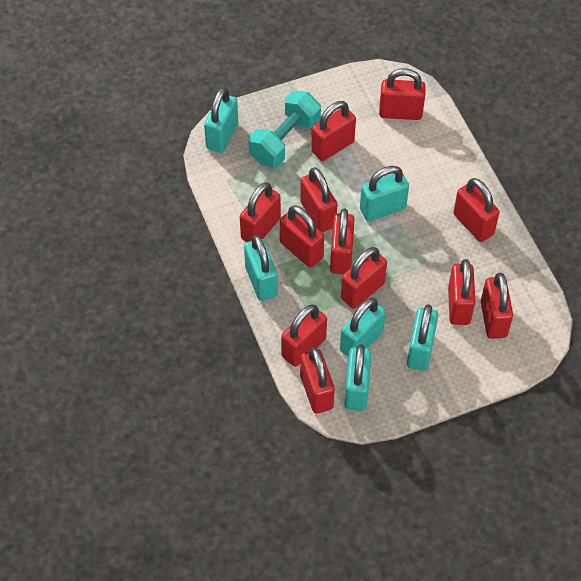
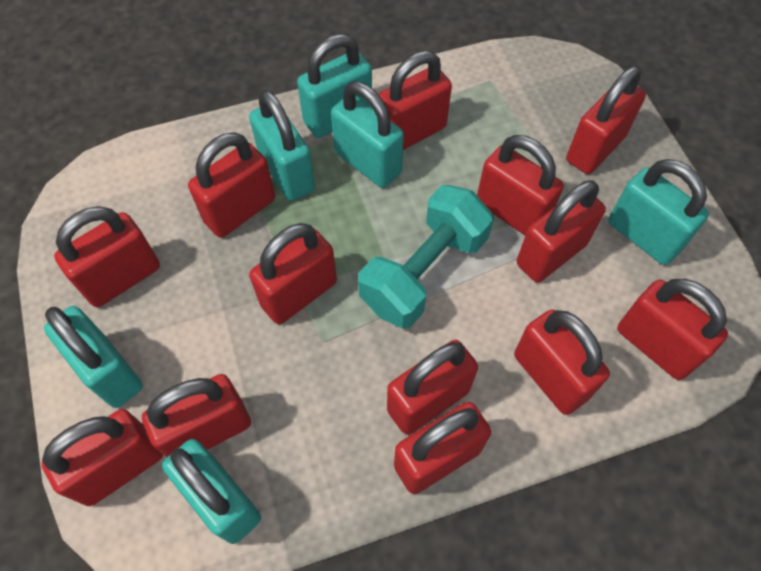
red padlock: 12 -> 13

